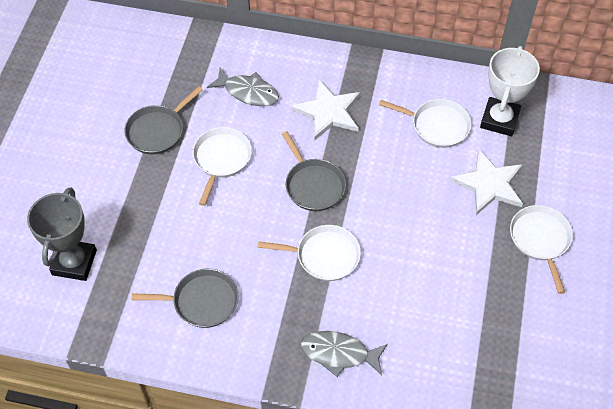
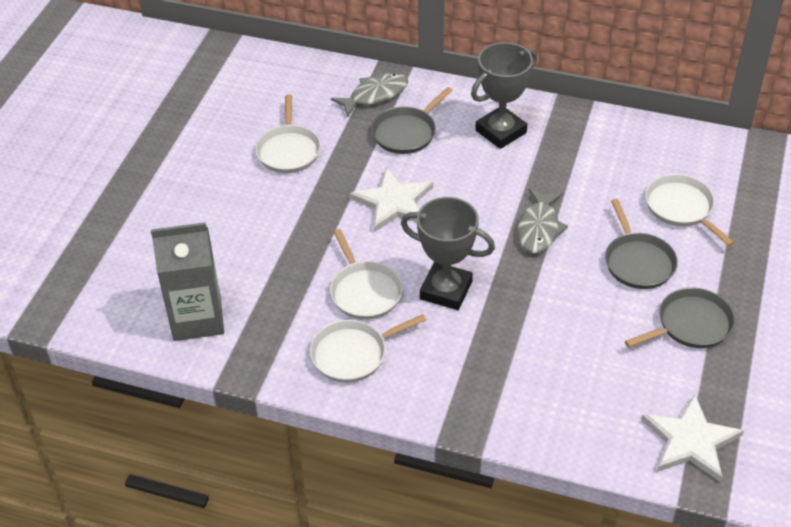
grey carton: 0 -> 1
grey trophy: 1 -> 2
white trophy: 1 -> 0

